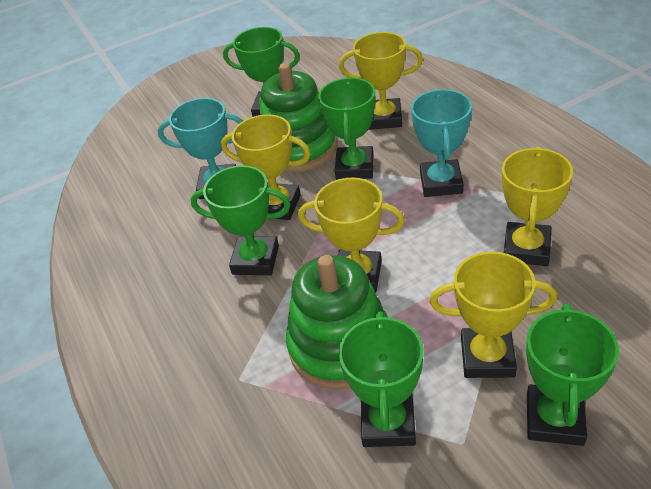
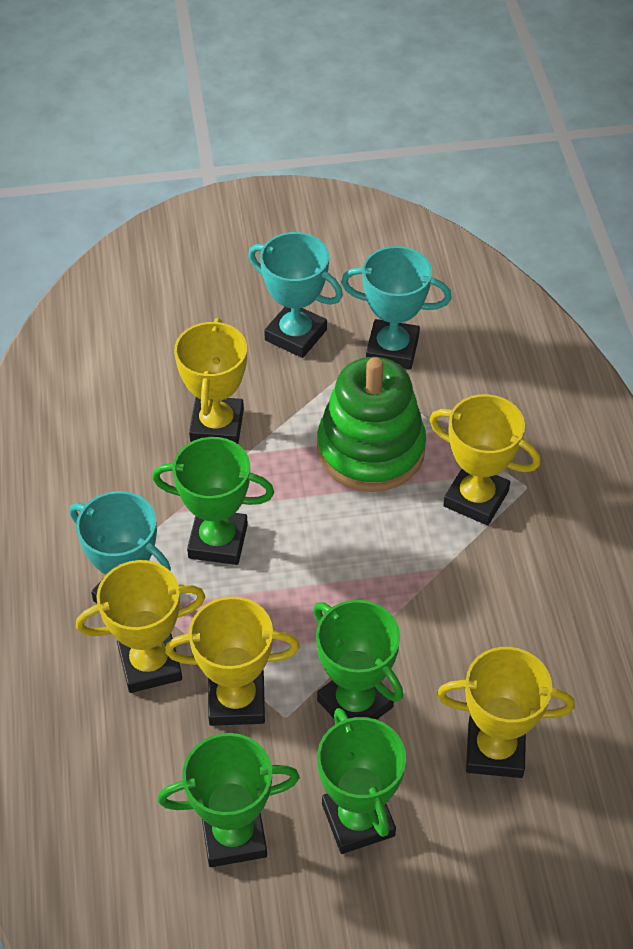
green stacking toy: 2 -> 1
green trophy: 5 -> 4
turquoise trophy: 2 -> 3

